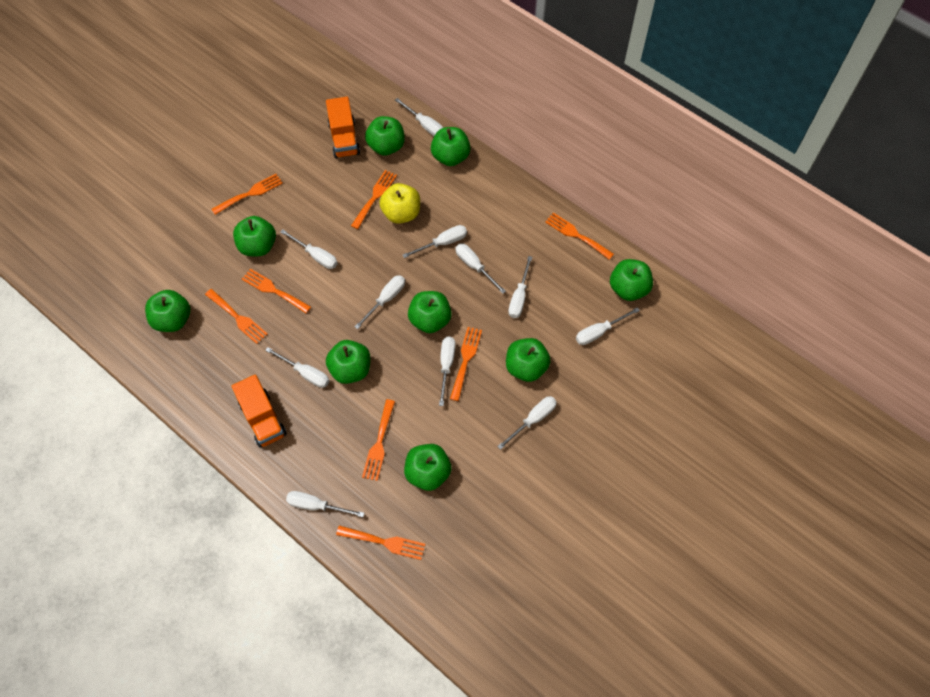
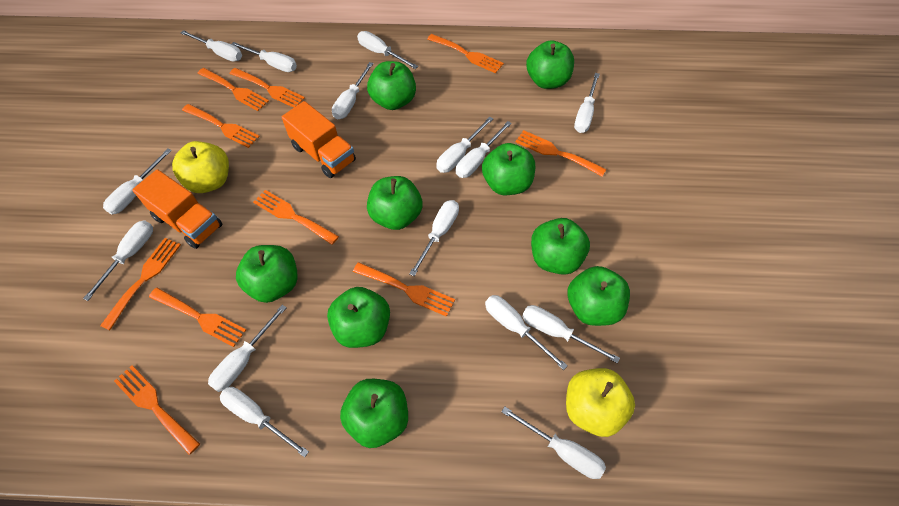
orange fork: 8 -> 10
white screwdriver: 11 -> 15
yellow apple: 1 -> 2

